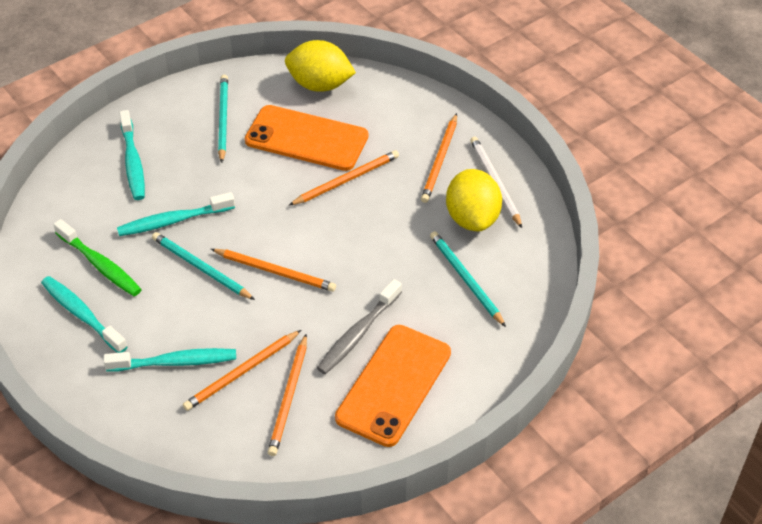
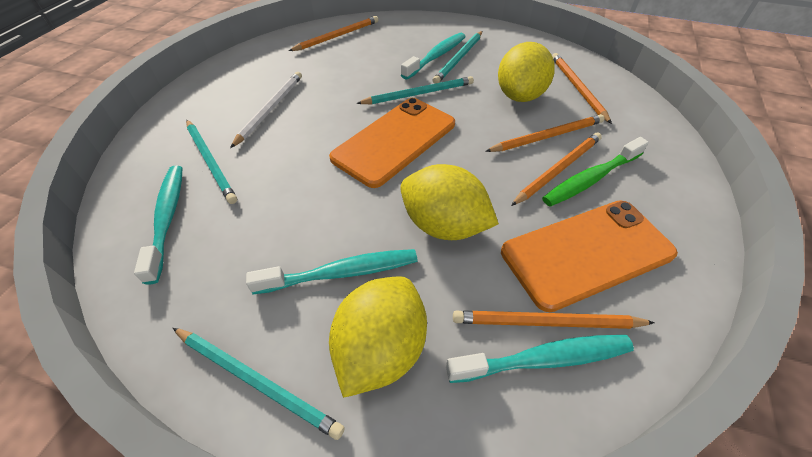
grey toothbrush: 1 -> 0
turquoise pencil: 3 -> 4
yellow lemon: 2 -> 3

